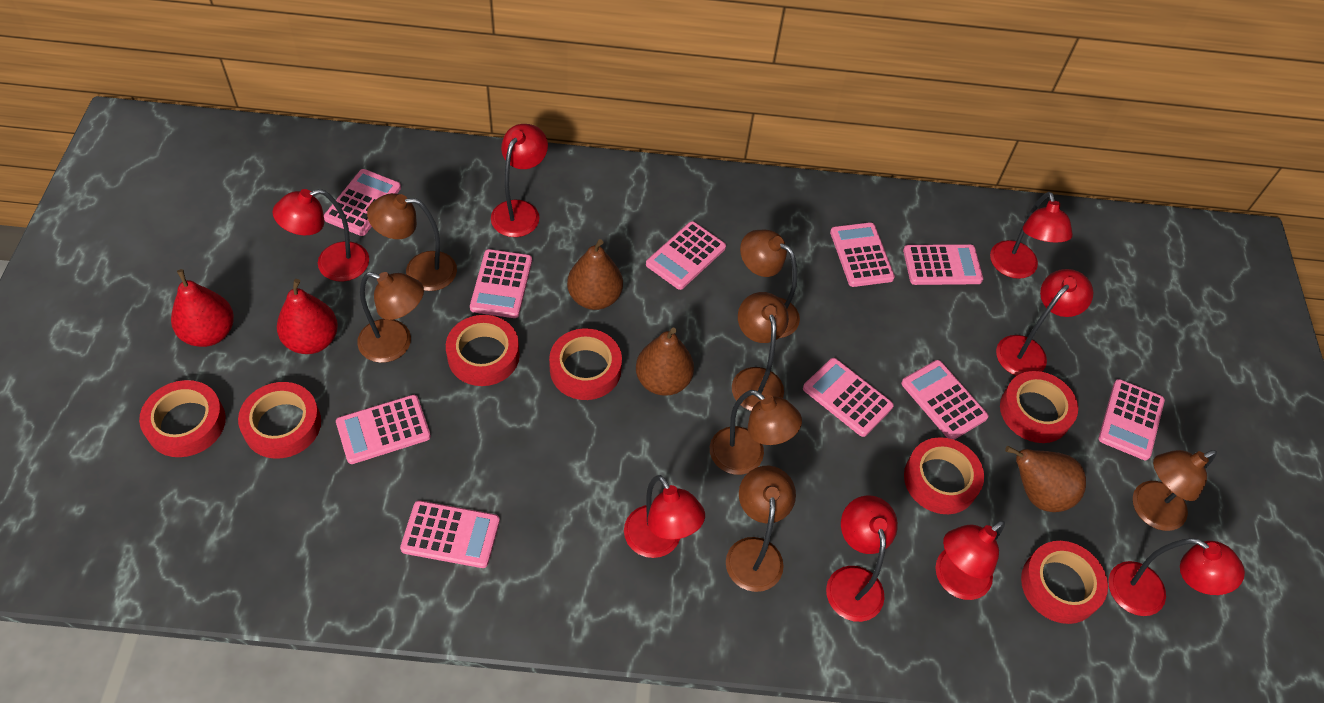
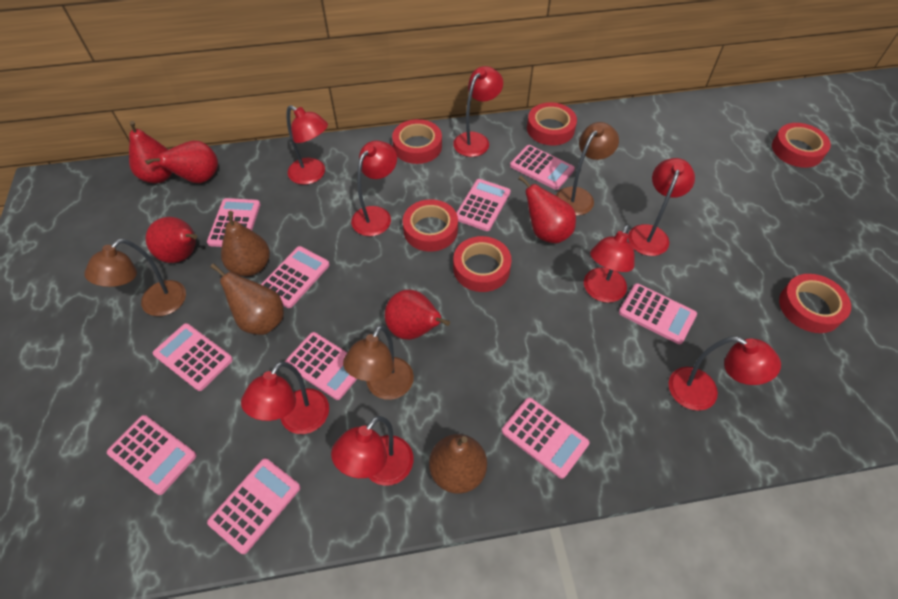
brown lamp: 7 -> 3
red pear: 2 -> 5
red tape: 7 -> 6

